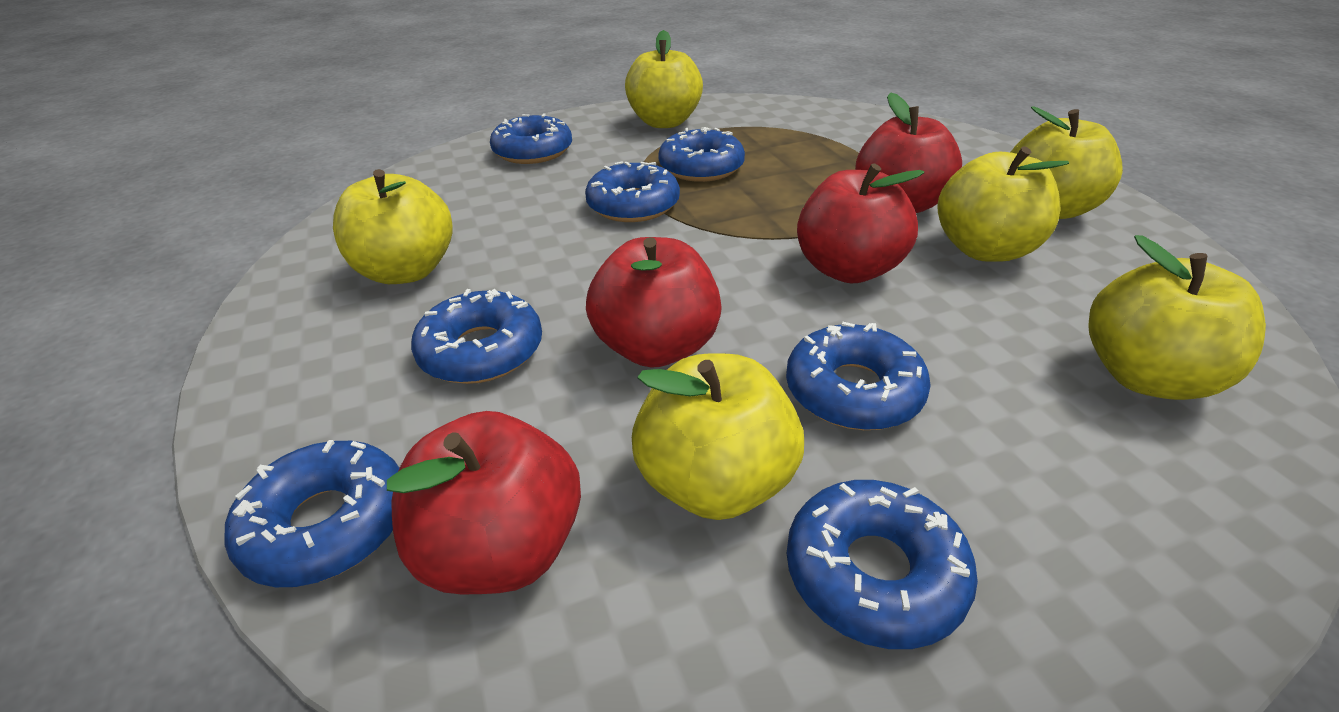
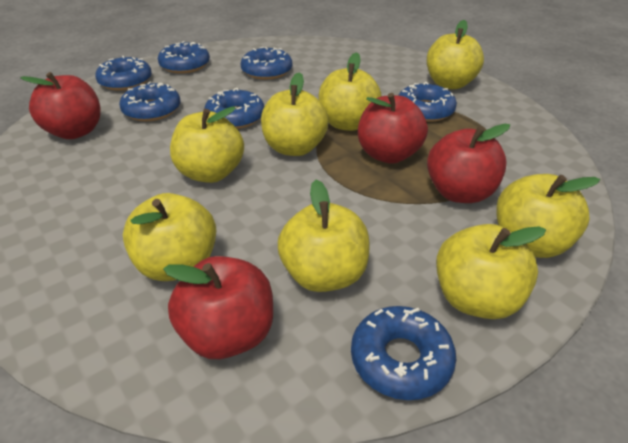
yellow apple: 6 -> 8

